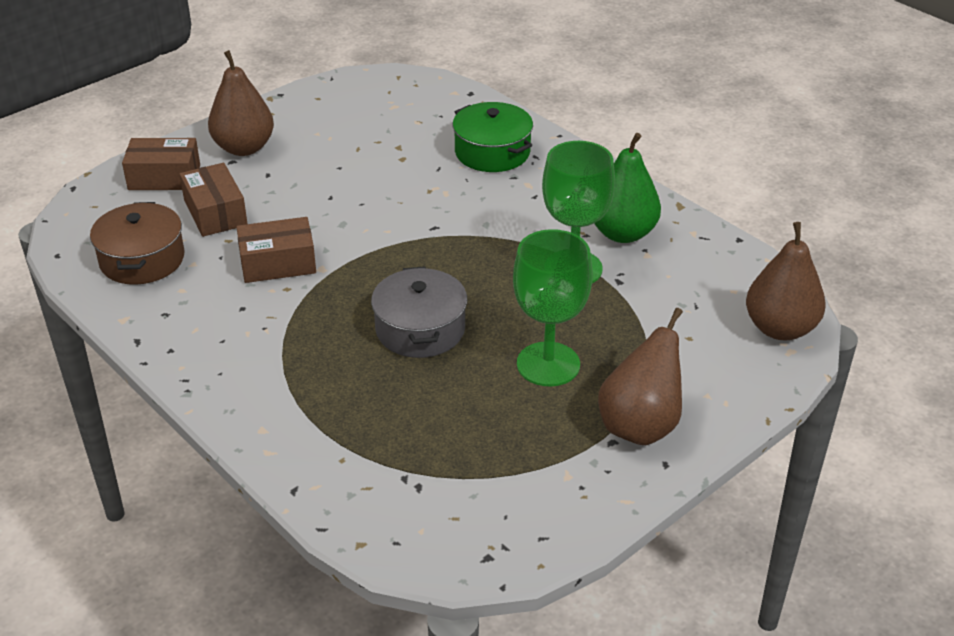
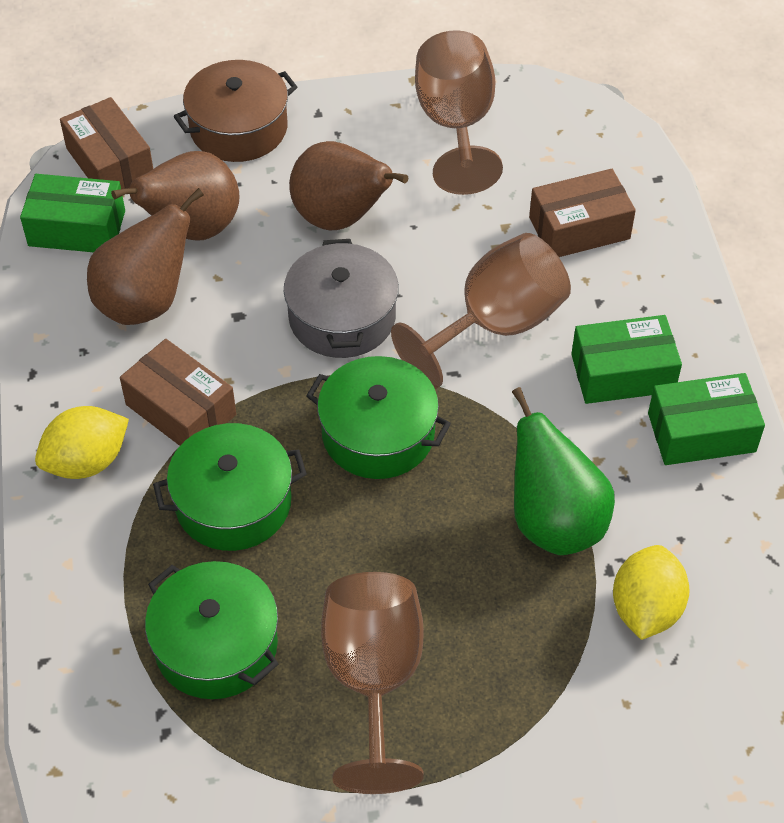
brown goblet: 0 -> 3
green box: 0 -> 3
green goblet: 2 -> 0
green pot: 1 -> 3
yellow lemon: 0 -> 2

